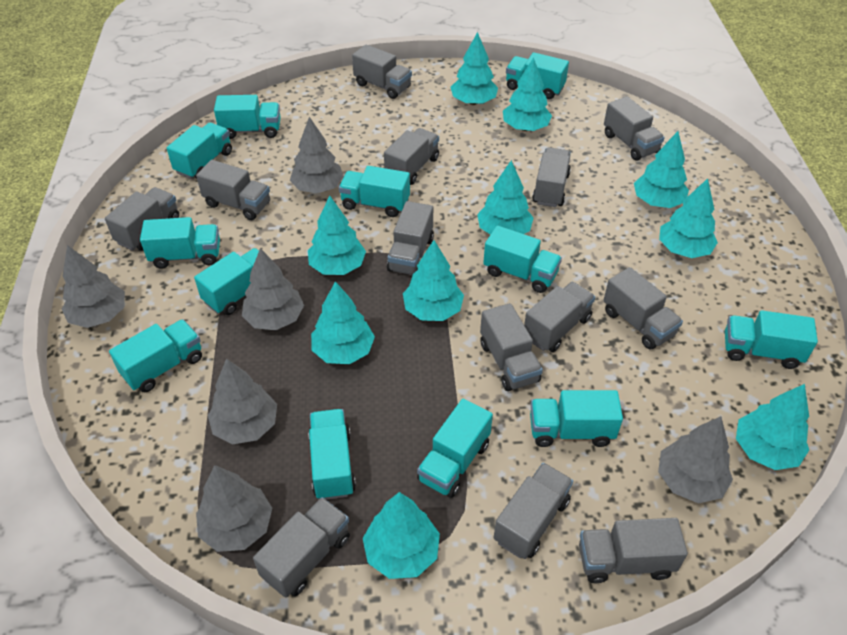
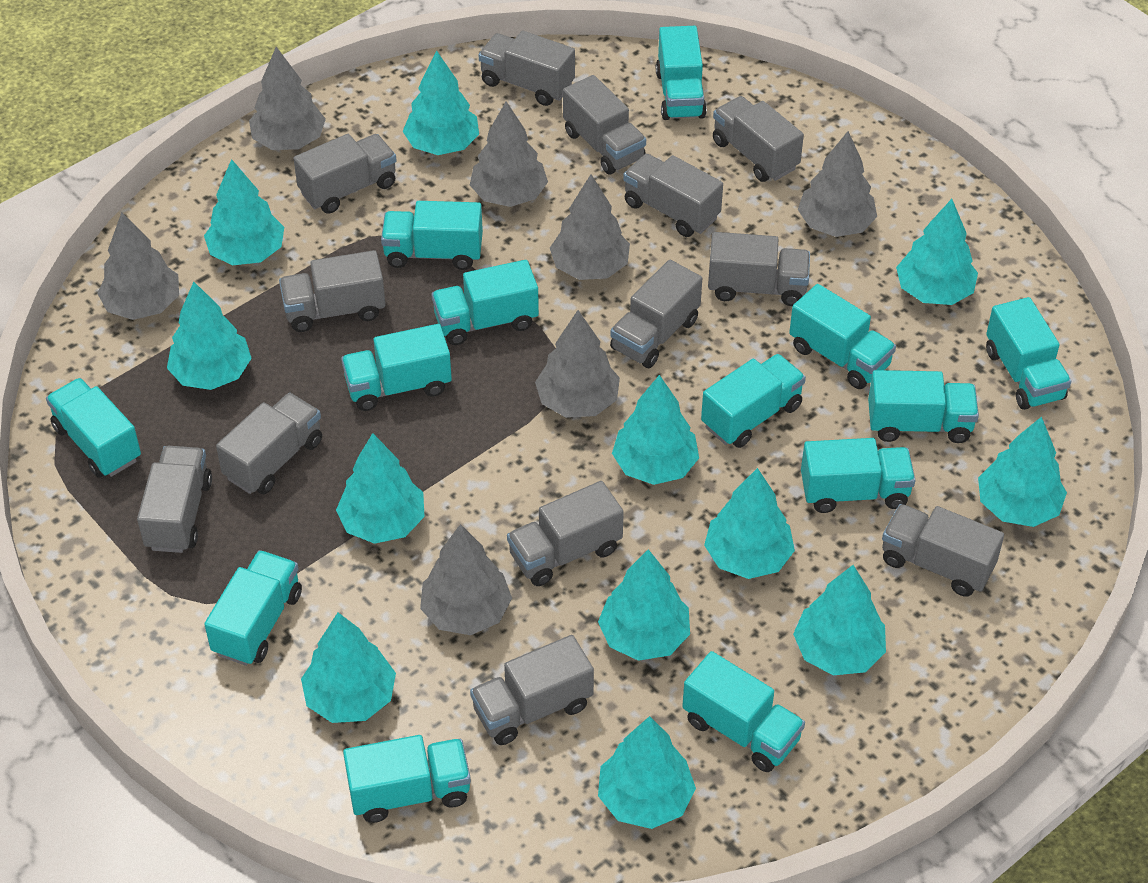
grey tree: 6 -> 7
turquoise tree: 10 -> 12
turquoise truck: 12 -> 13

